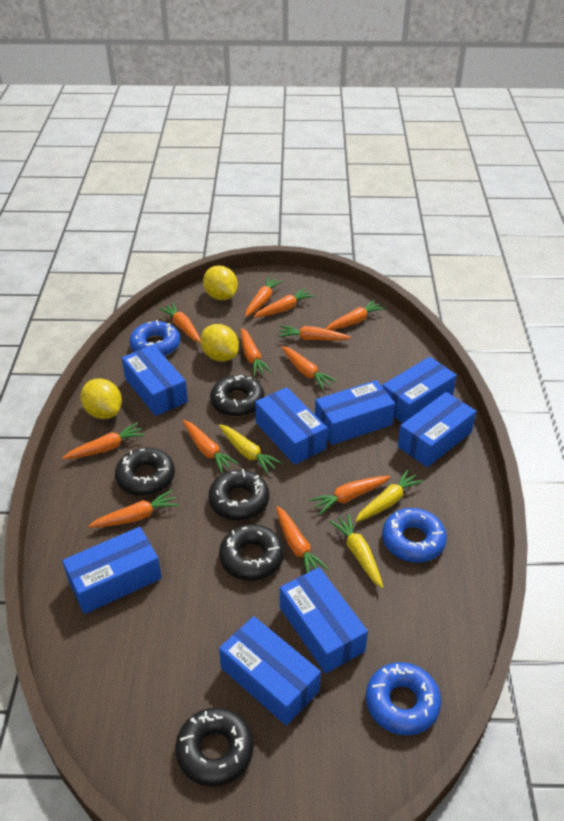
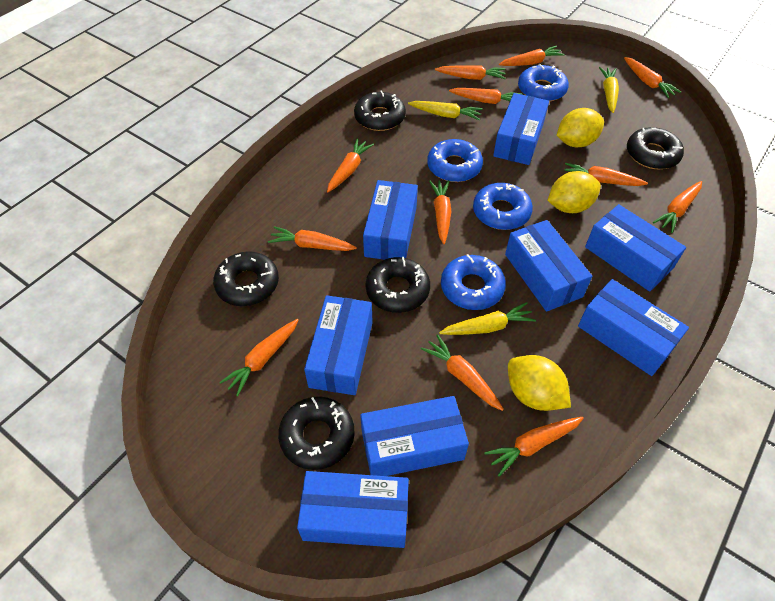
blue donut: 3 -> 4

